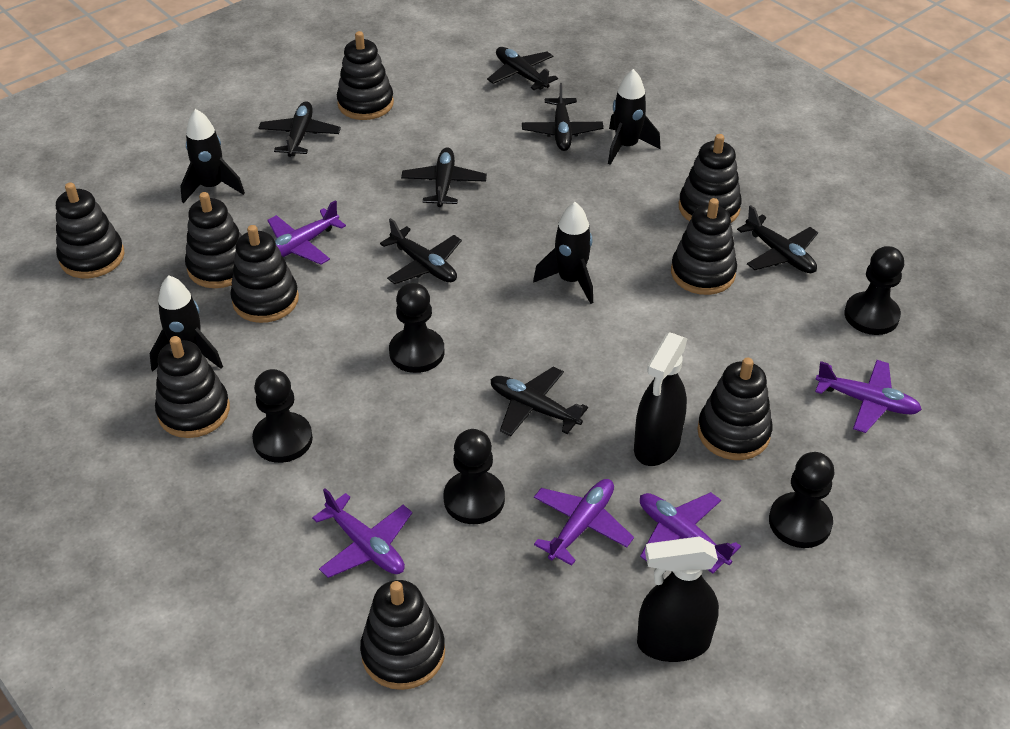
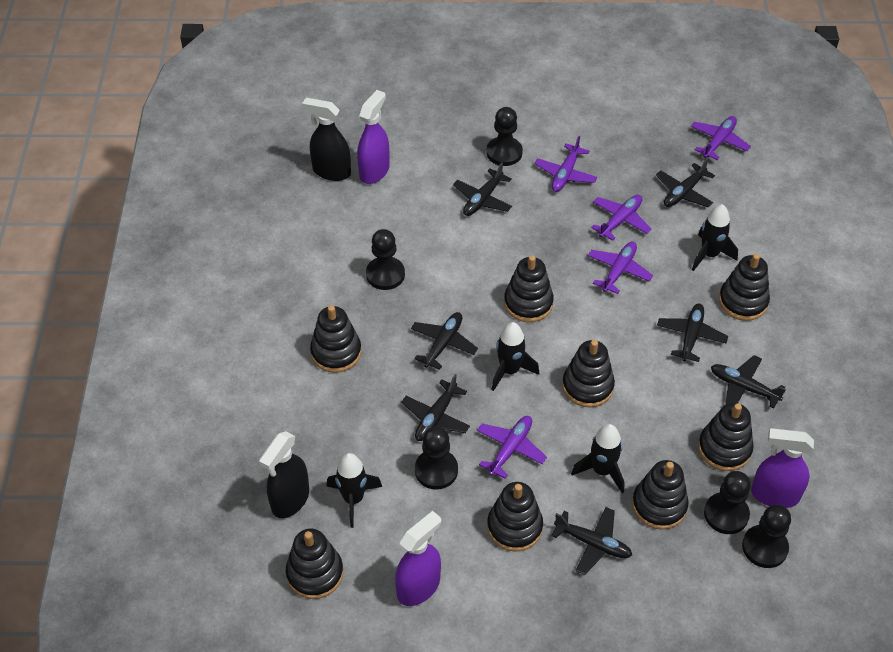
black stacking toy: 9 -> 8
purple spray bottle: 0 -> 3

